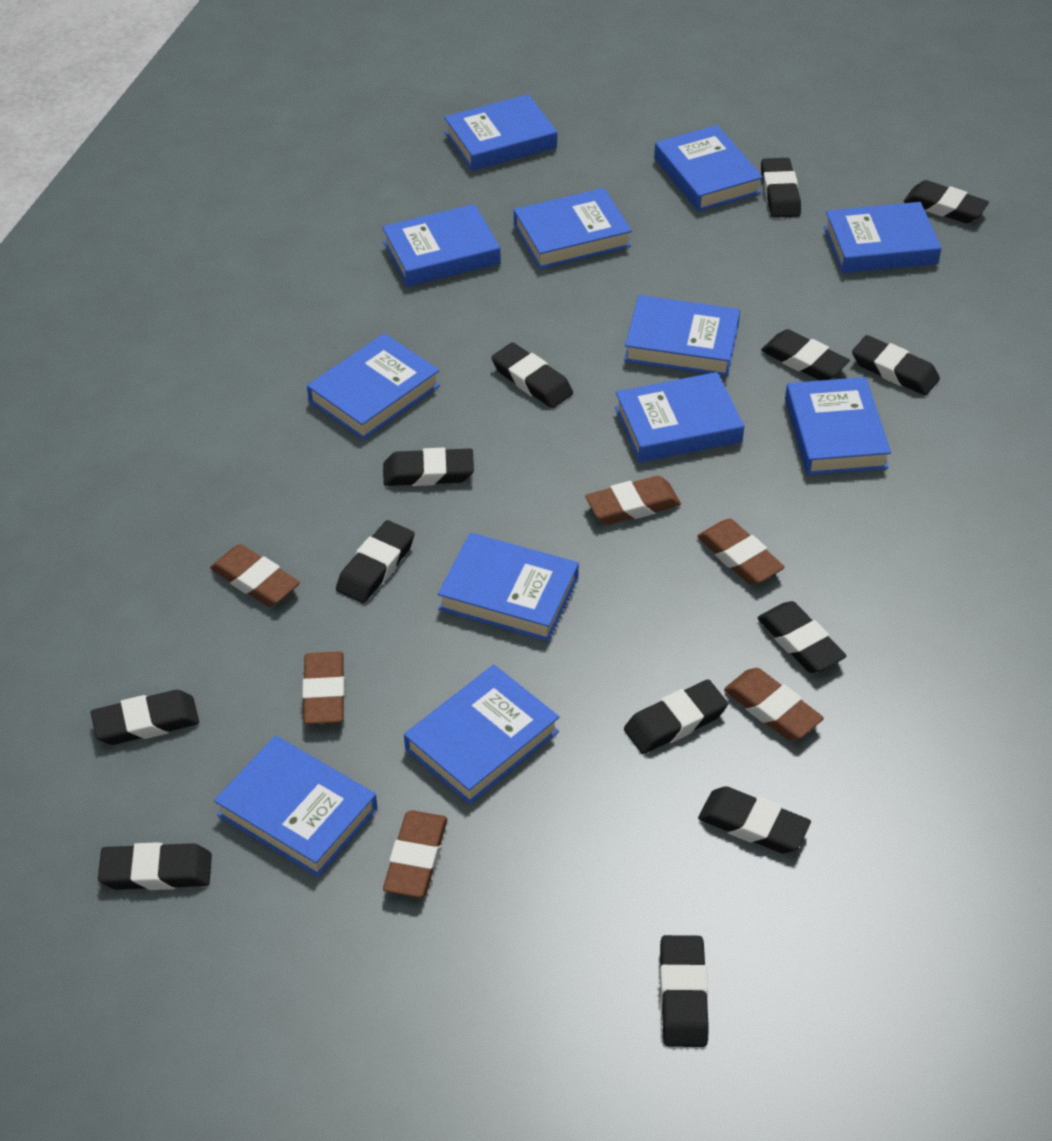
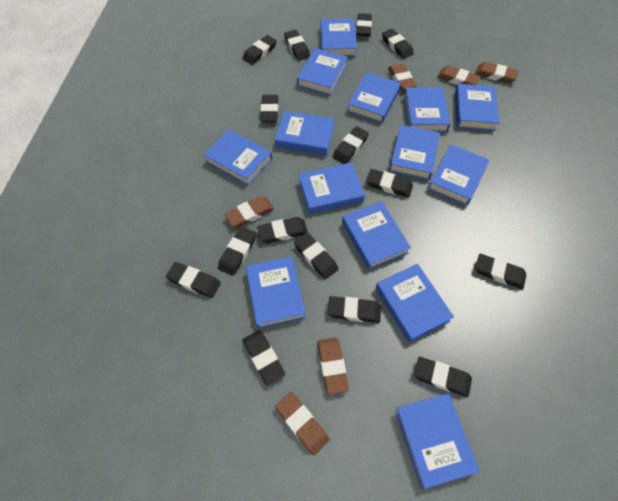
black eraser: 13 -> 15
blue book: 12 -> 14

